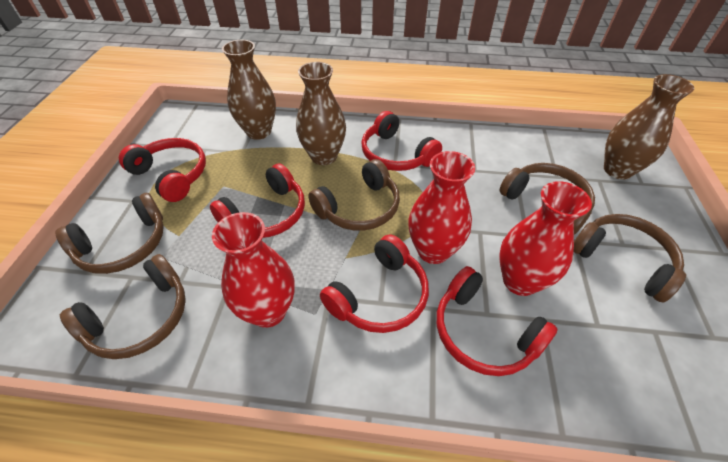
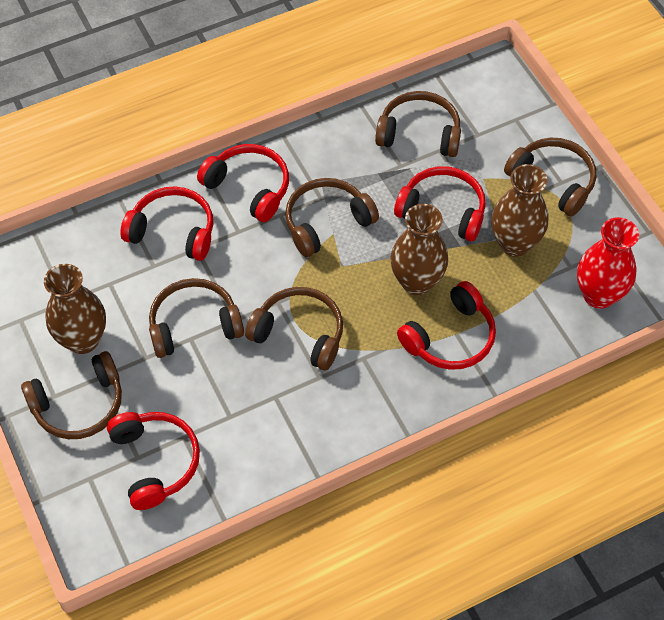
brown headphones: 5 -> 6
red vase: 3 -> 1

